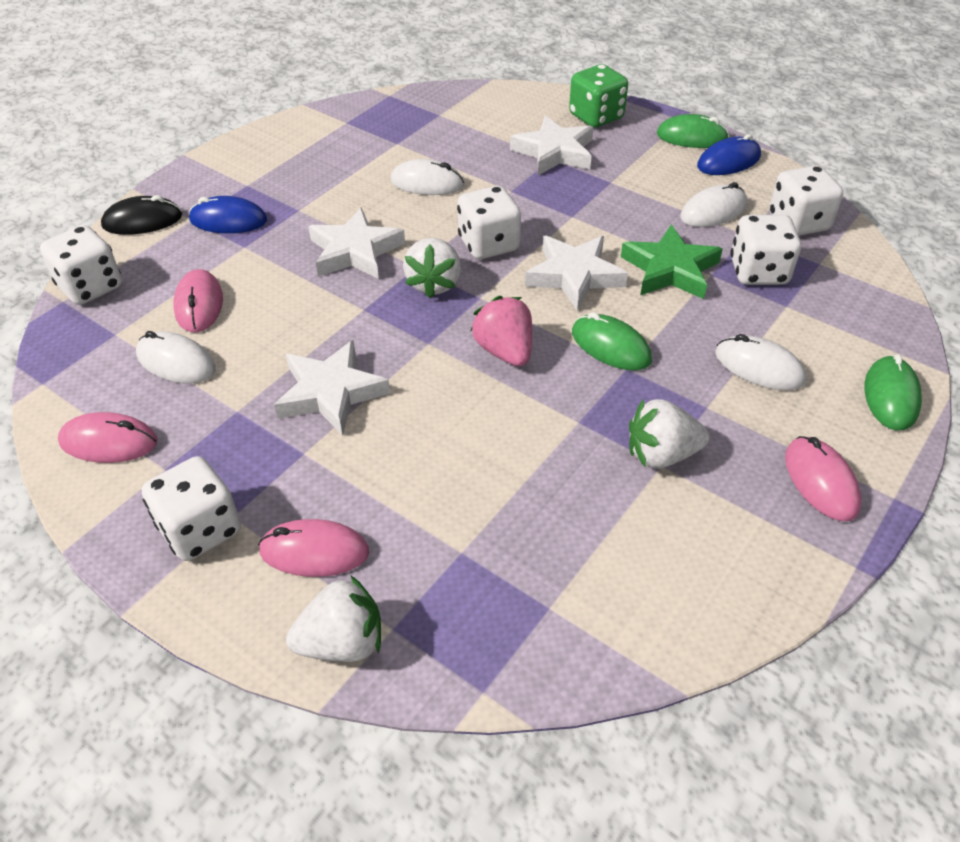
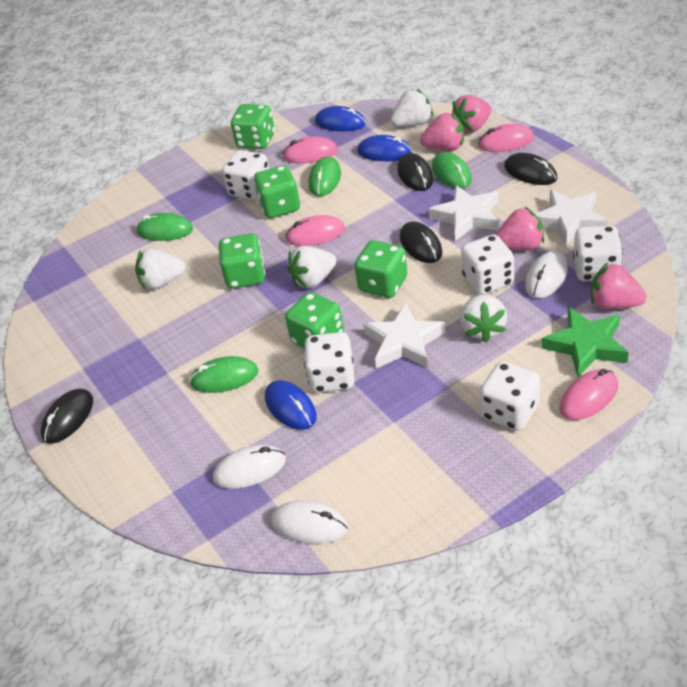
black mouse: 1 -> 4
blue mouse: 2 -> 3
green dice: 1 -> 5
green mouse: 3 -> 4
pink strawberry: 1 -> 4
white mouse: 4 -> 3
white star: 4 -> 3
white strawberry: 3 -> 4

